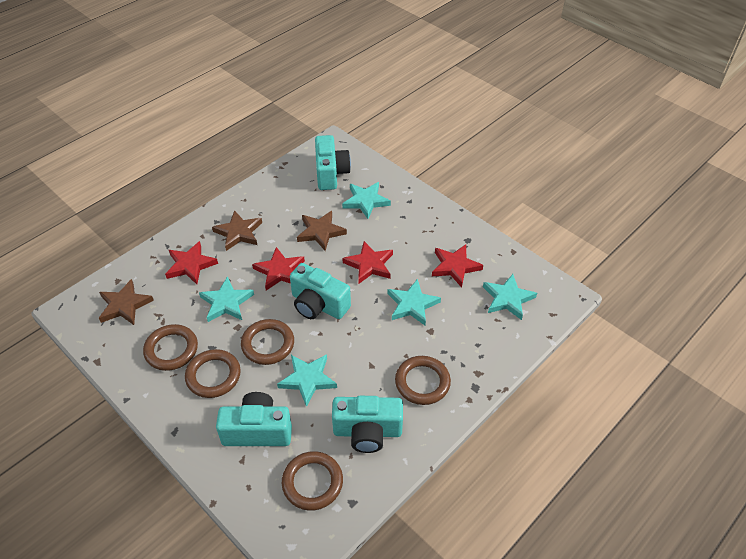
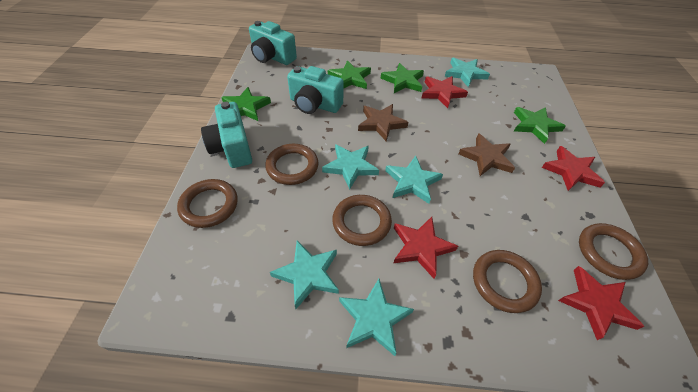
brown star: 3 -> 2
green star: 0 -> 4
turquoise camera: 4 -> 3

